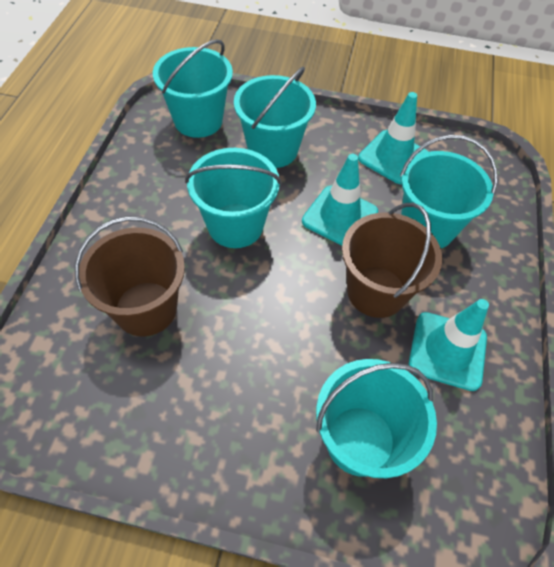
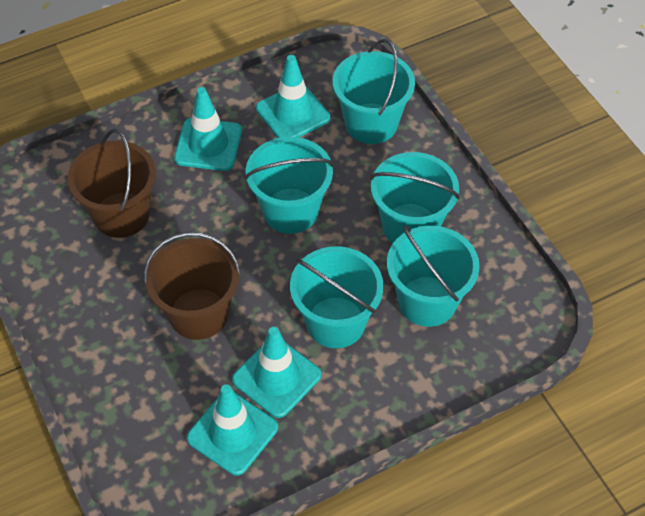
turquoise traffic cone: 3 -> 4

